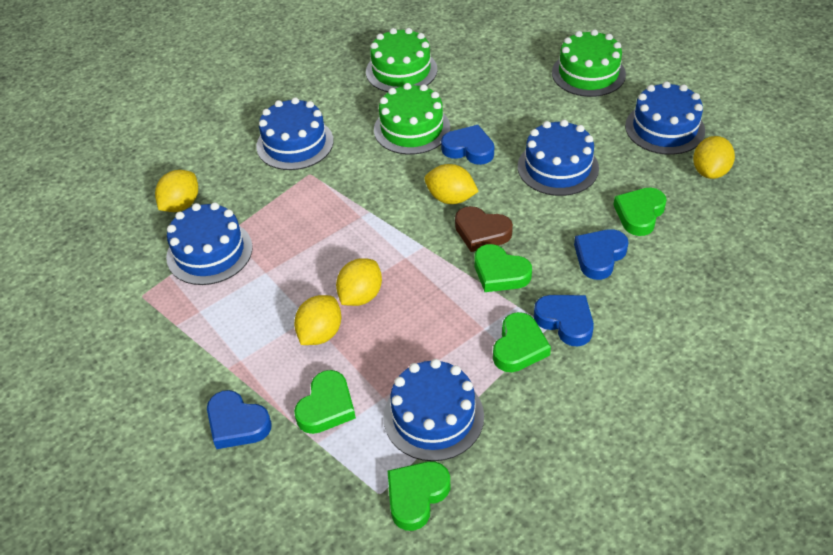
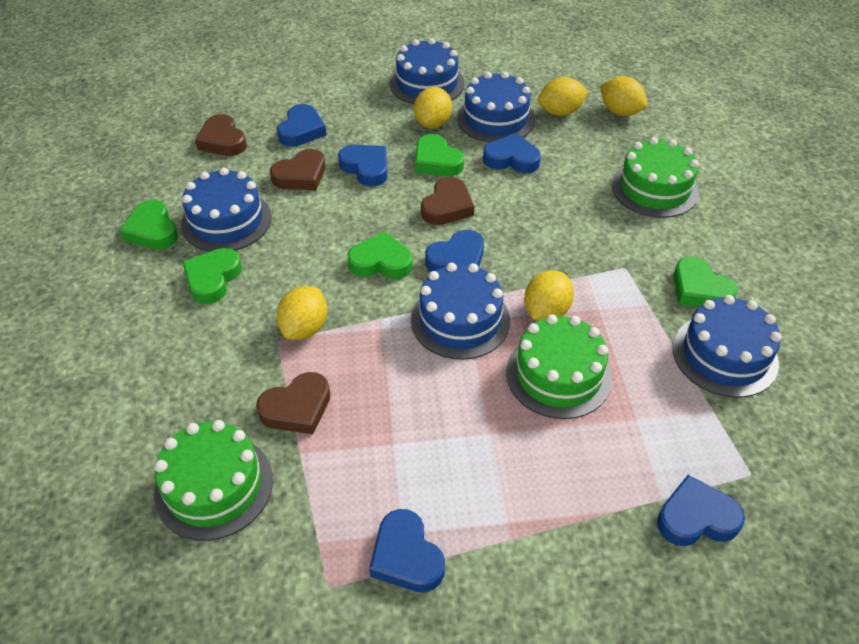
blue heart: 4 -> 6
brown heart: 1 -> 4

